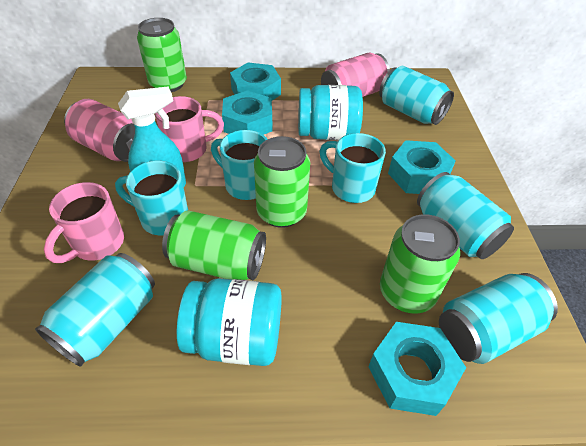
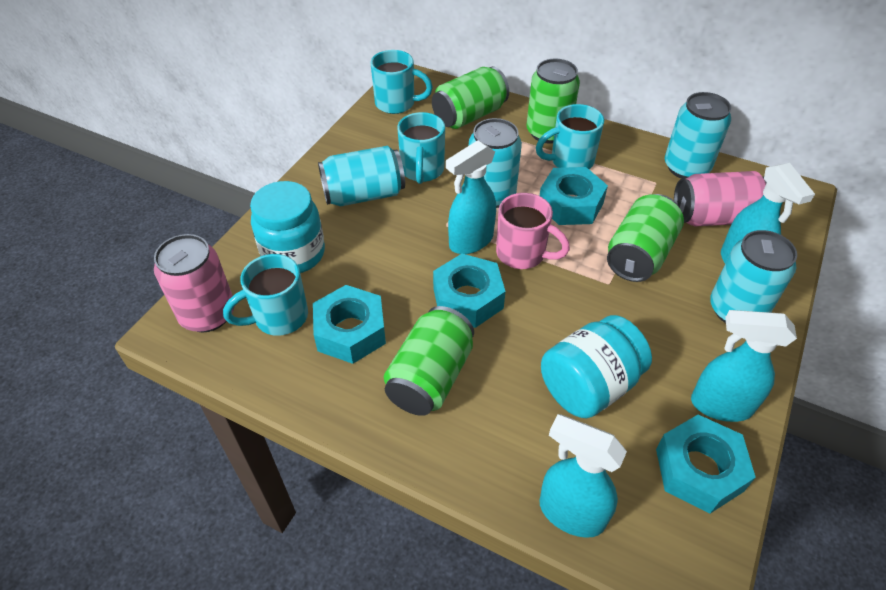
pink mug: 2 -> 1
turquoise mug: 3 -> 4
turquoise spray bottle: 1 -> 4

